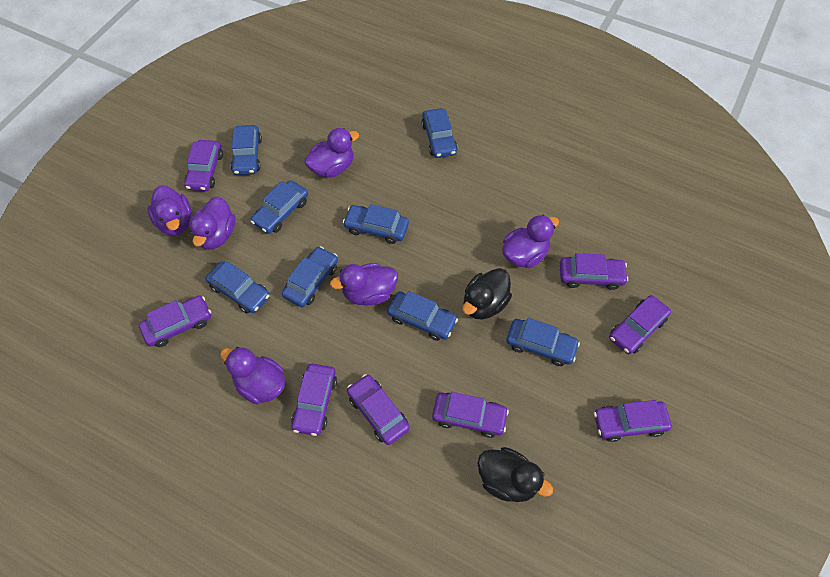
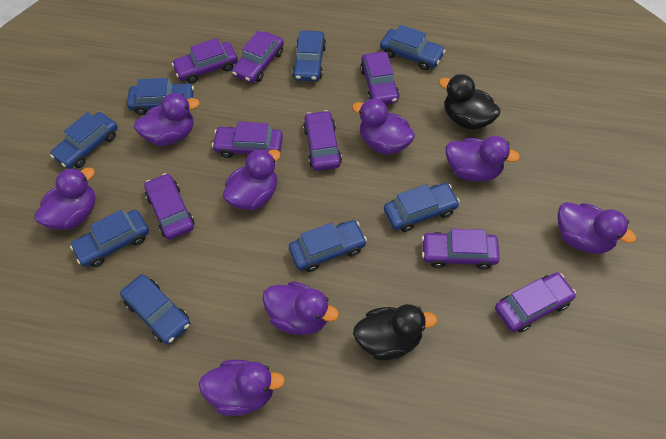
purple duck: 6 -> 8

